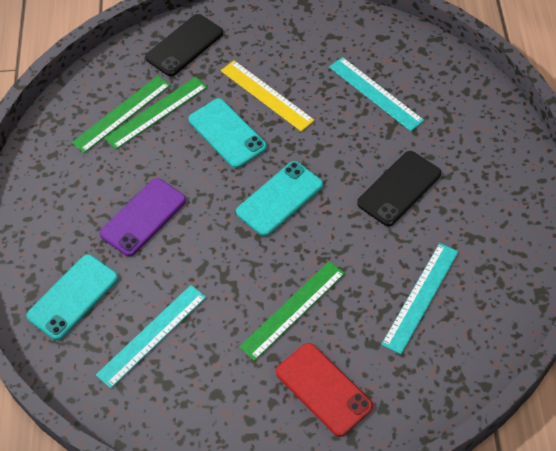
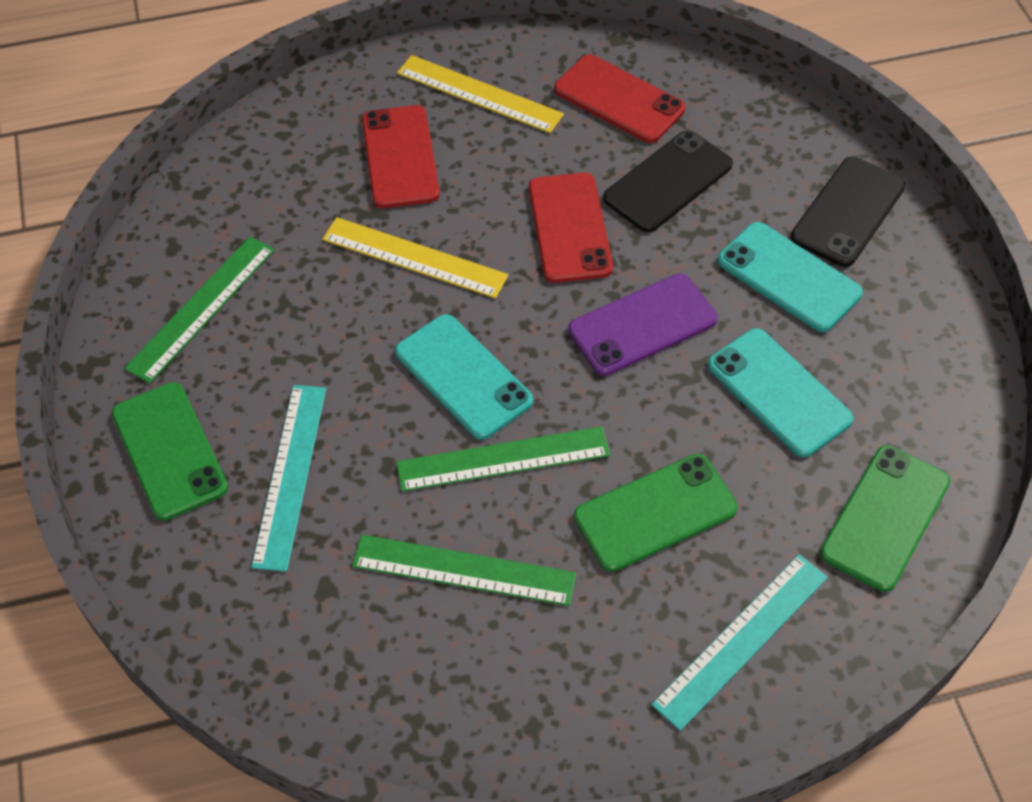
green phone: 0 -> 3
red phone: 1 -> 3
turquoise ruler: 3 -> 2
yellow ruler: 1 -> 2

